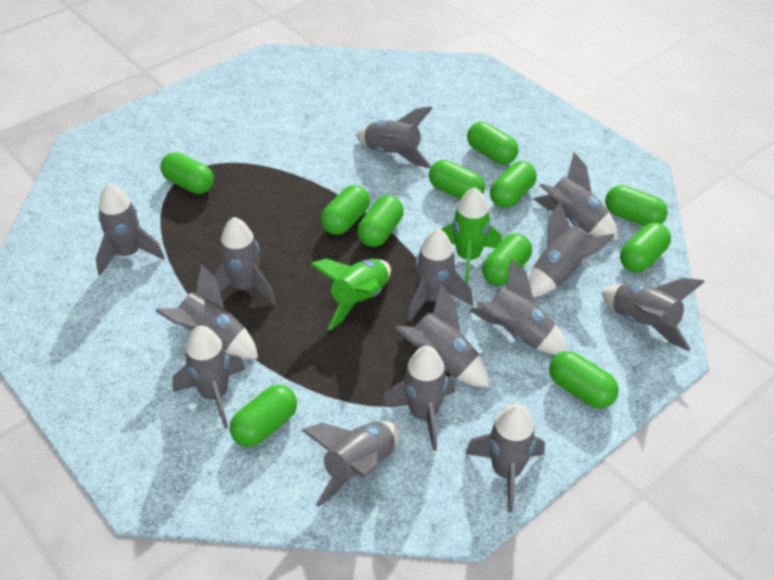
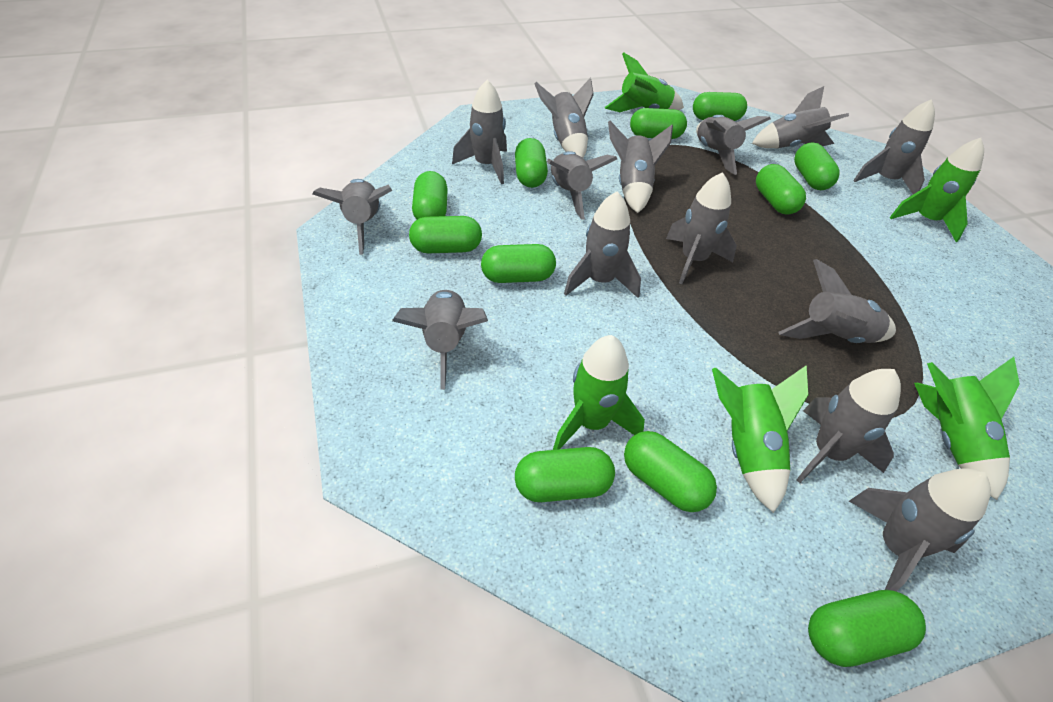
green rocket: 2 -> 5

